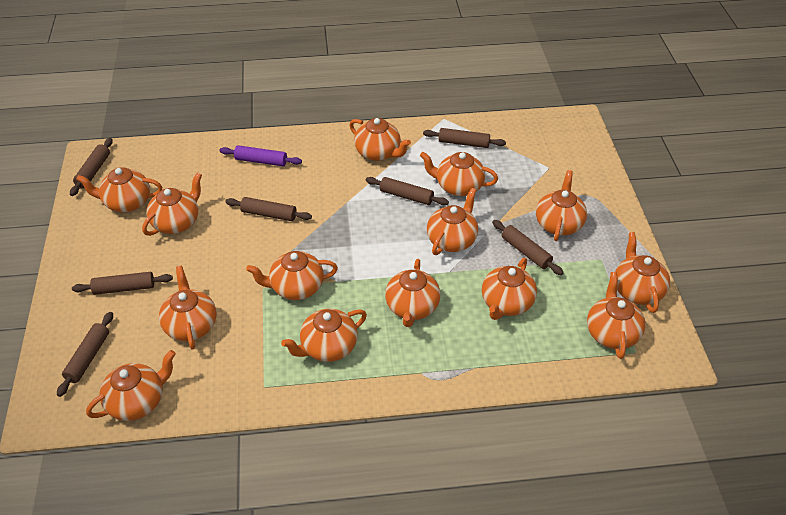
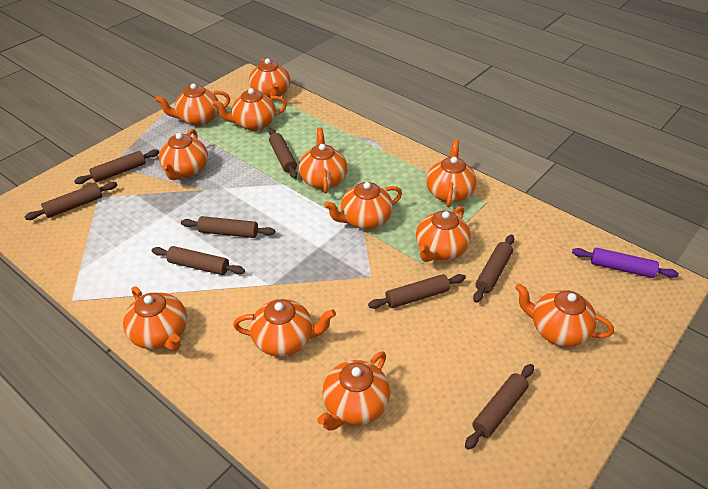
brown rolling pin: 7 -> 8
orange teapot: 14 -> 12

